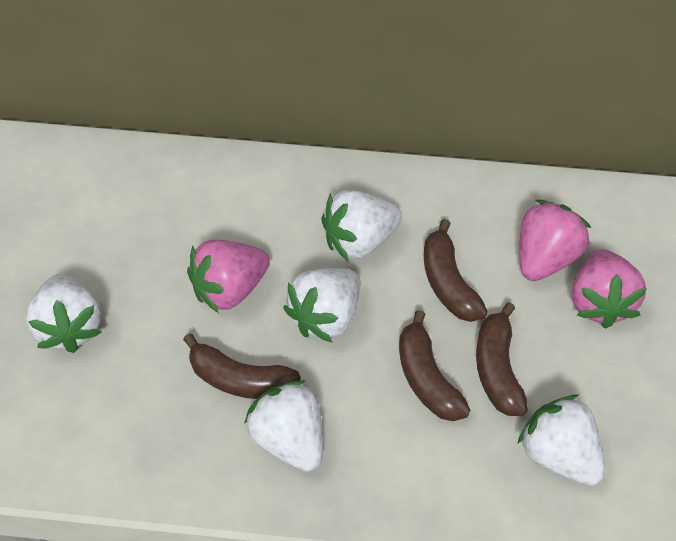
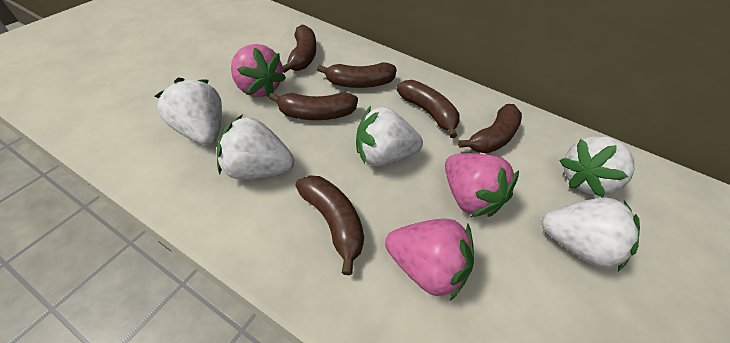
brown banana: 4 -> 6

